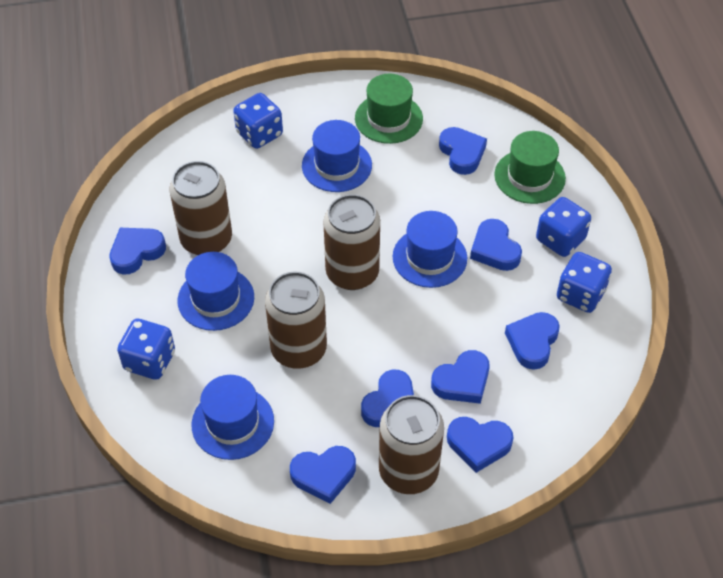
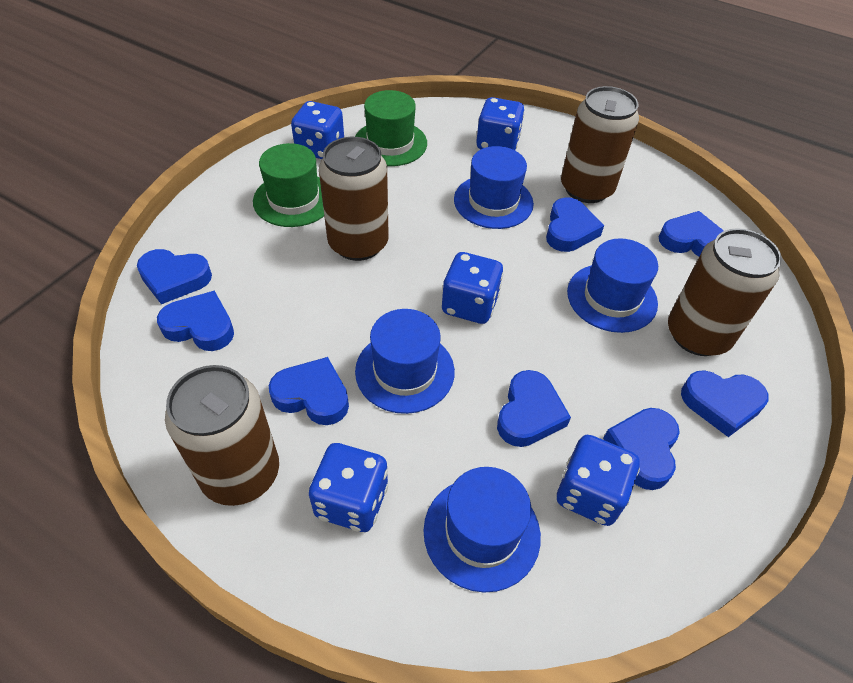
blue dice: 4 -> 5

